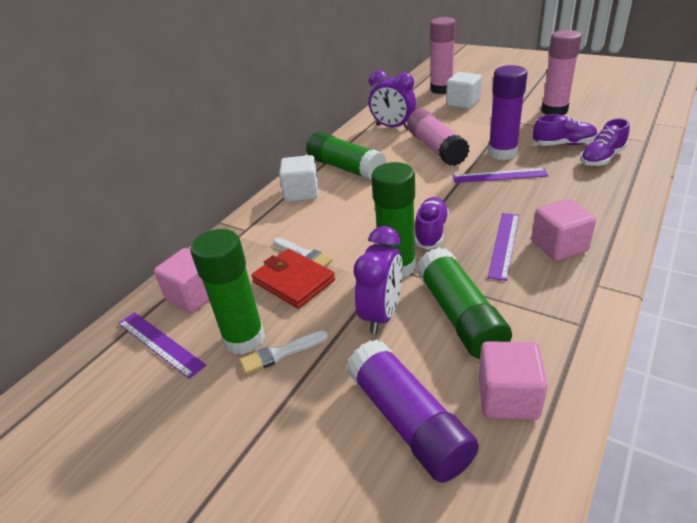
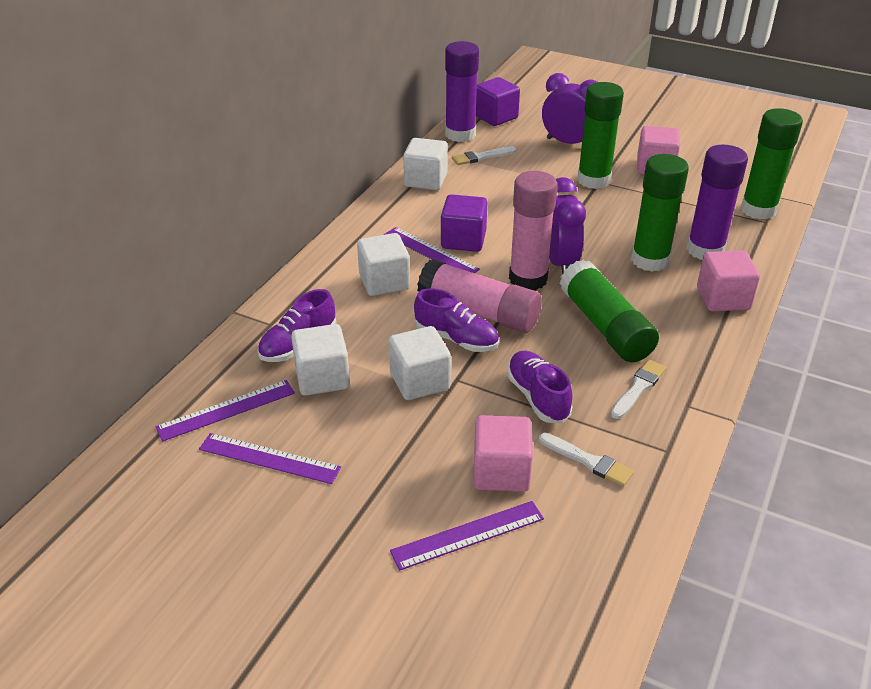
pink glue stick: 3 -> 2
purple cube: 0 -> 2
purple ruler: 3 -> 4
red wallet: 1 -> 0
white brush: 2 -> 3
white cube: 2 -> 4

